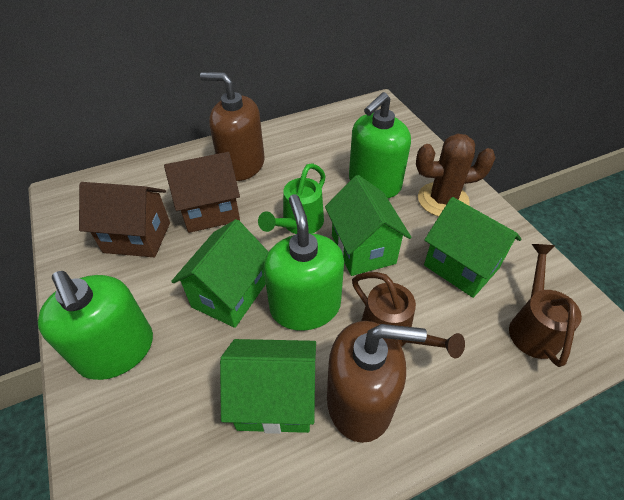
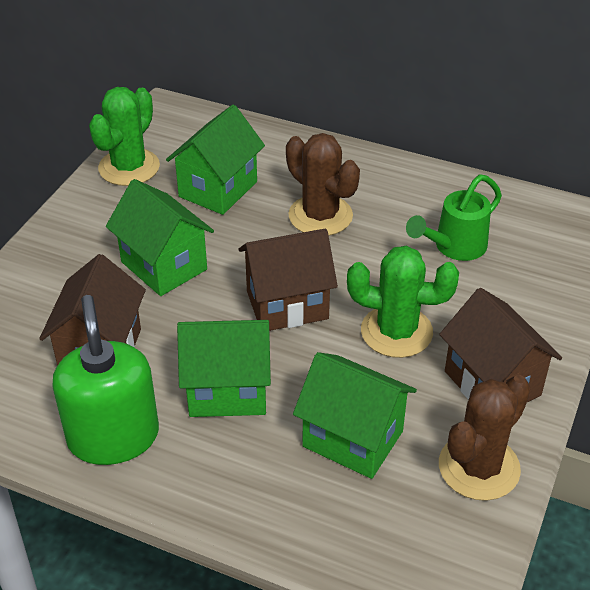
brown cactus: 1 -> 2
brown house: 2 -> 3
brown soap dispenser: 2 -> 0
brown watering can: 2 -> 0
green cactus: 0 -> 2
green soap dispenser: 3 -> 1

